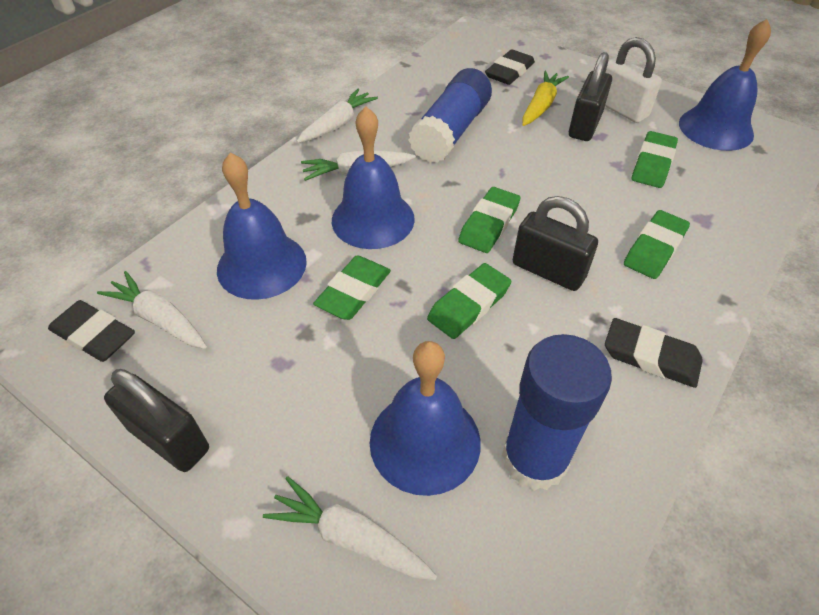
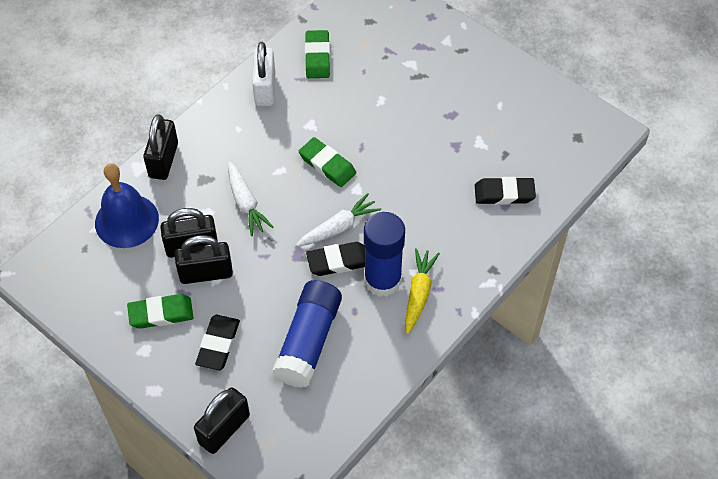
black padlock: 3 -> 4
blue bell: 4 -> 1
green eraser: 5 -> 3
white carrot: 4 -> 2

